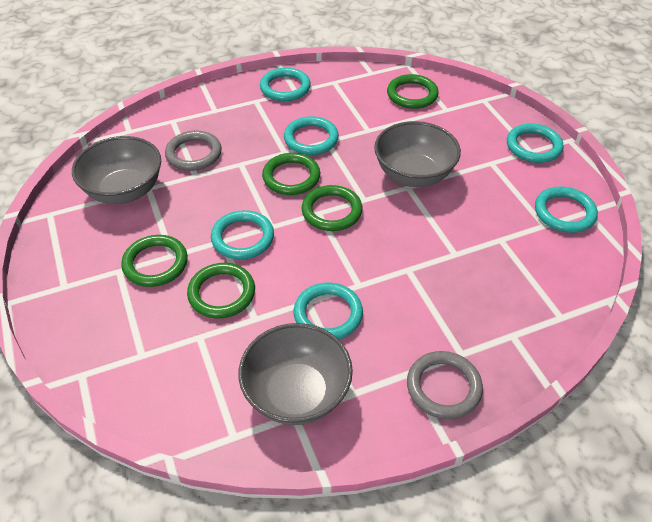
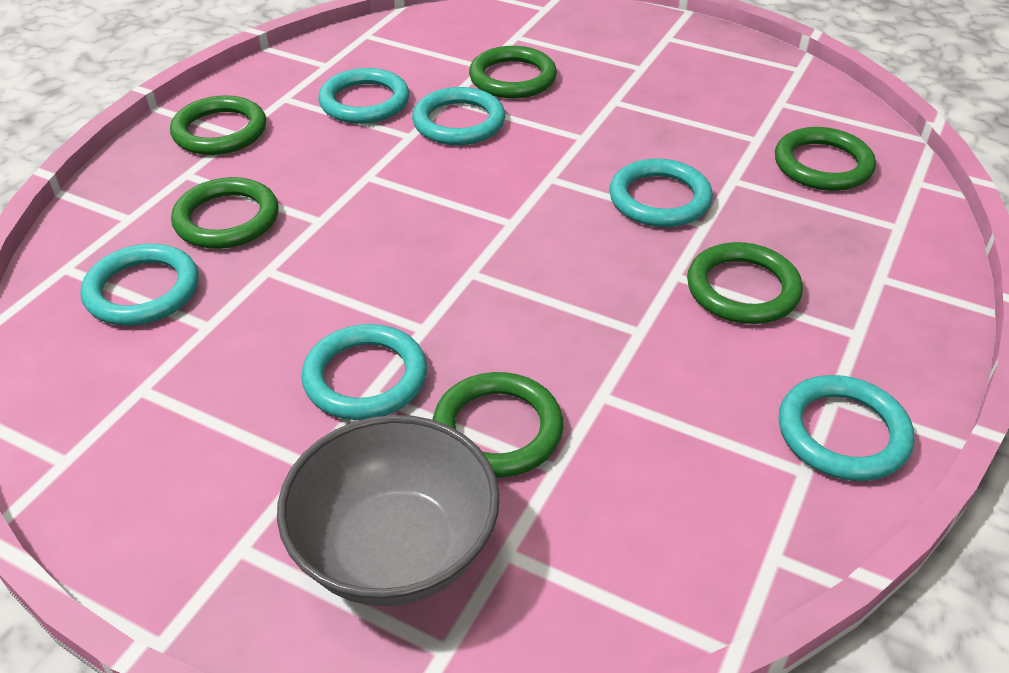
green ring: 5 -> 6
grey bowl: 3 -> 1
grey ring: 2 -> 0

